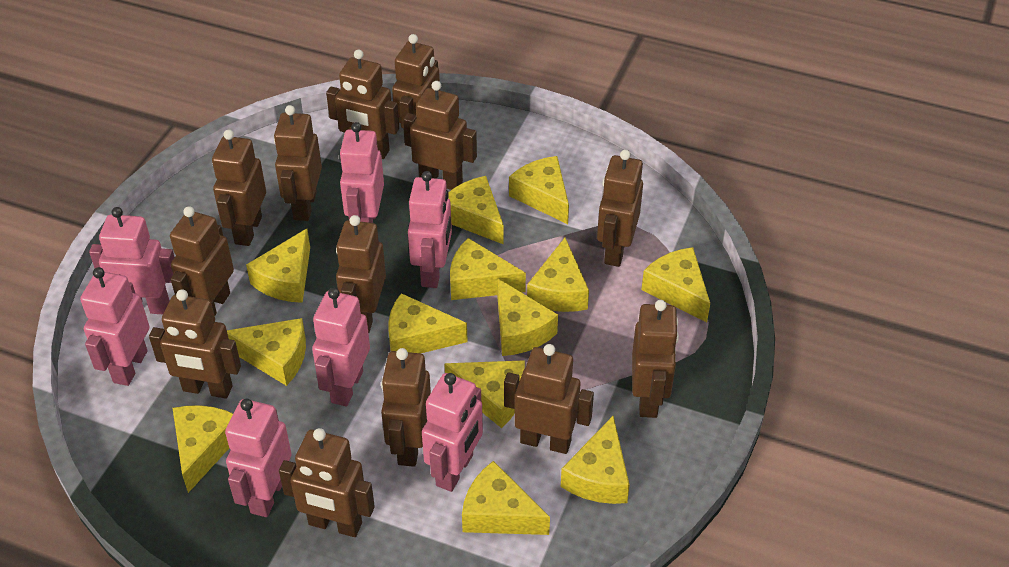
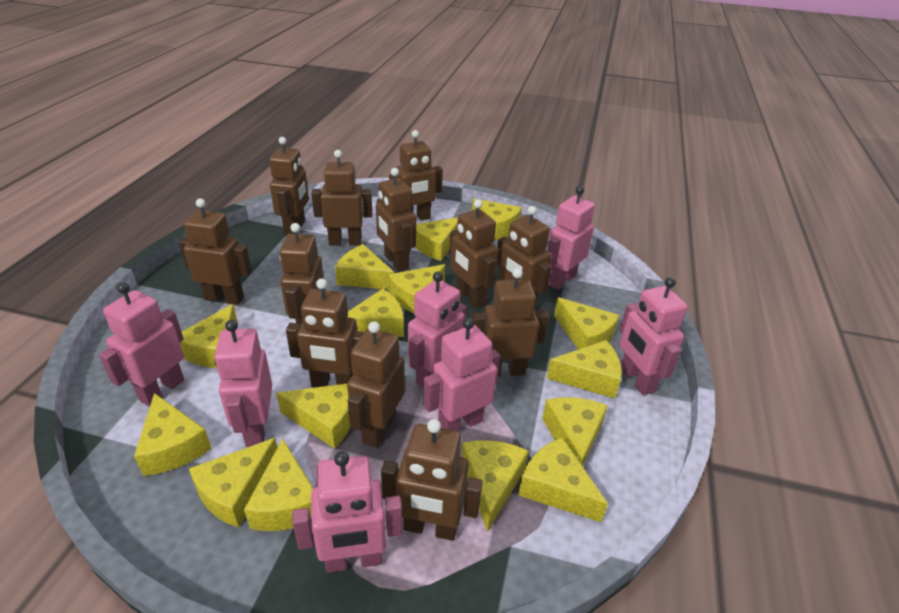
brown robot: 13 -> 12
yellow cheese: 13 -> 15

